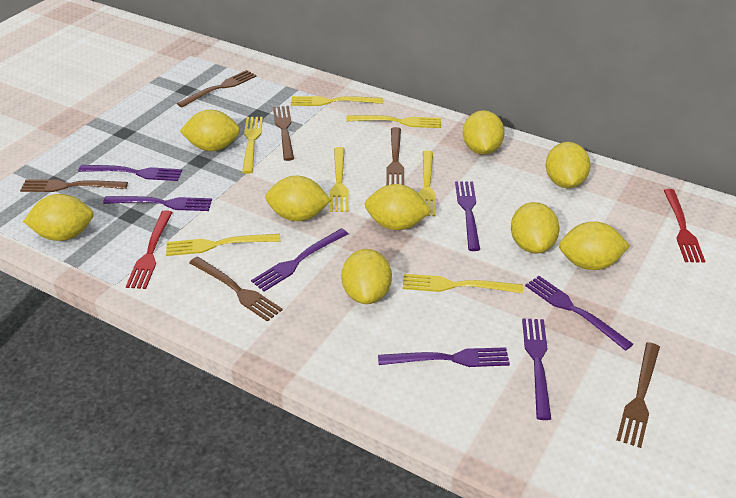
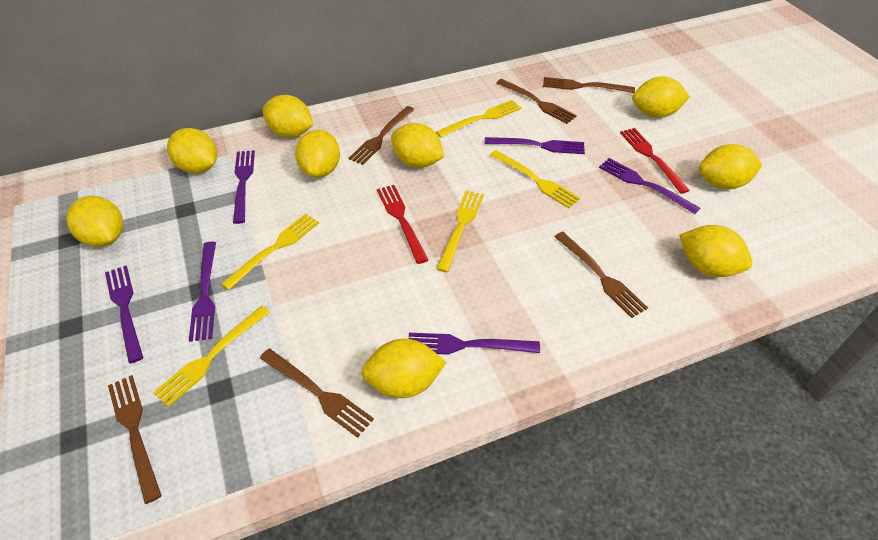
purple fork: 7 -> 6
yellow fork: 7 -> 5

